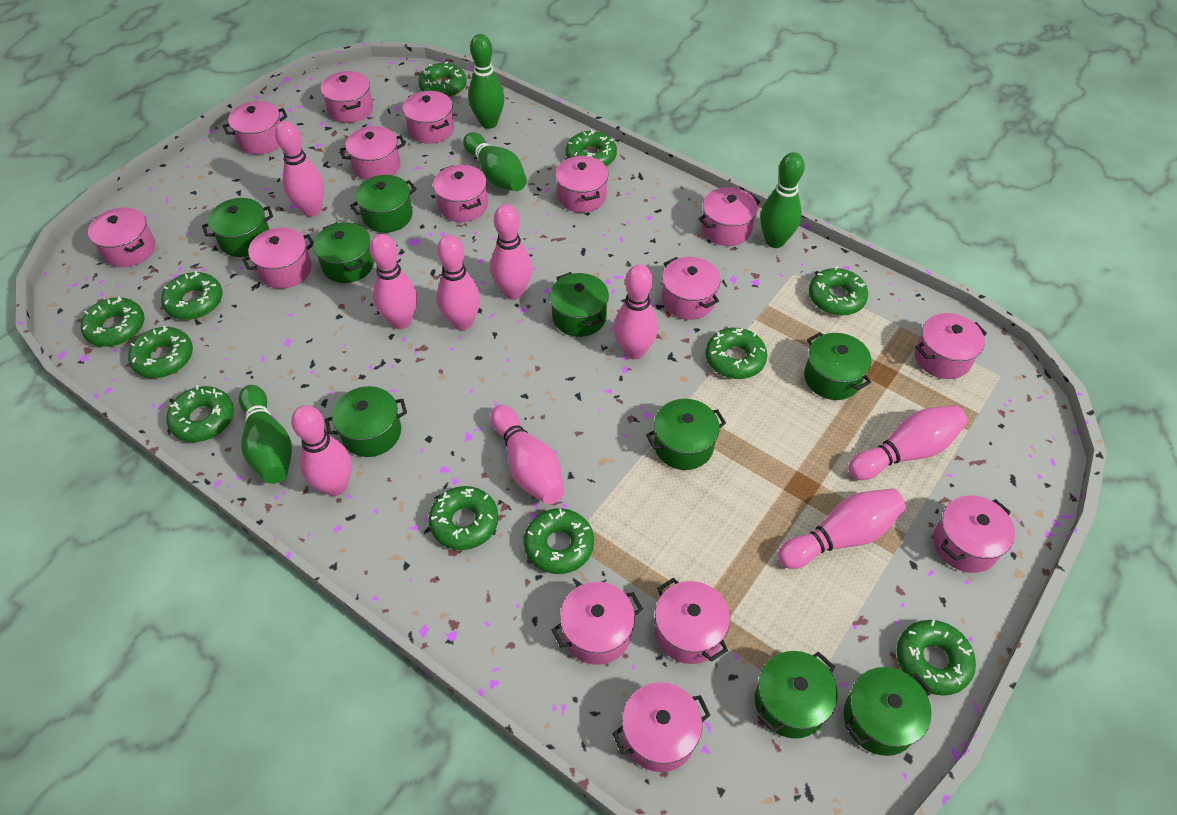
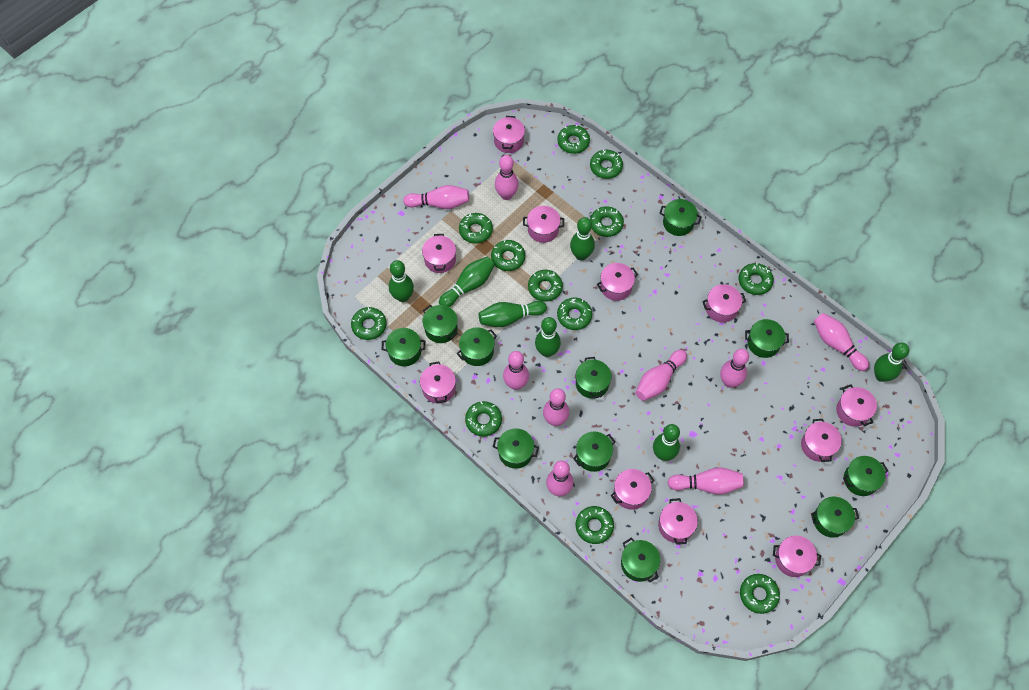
green bowling pin: 4 -> 7
green donut: 11 -> 12
green pot: 9 -> 11
pink pot: 15 -> 11

